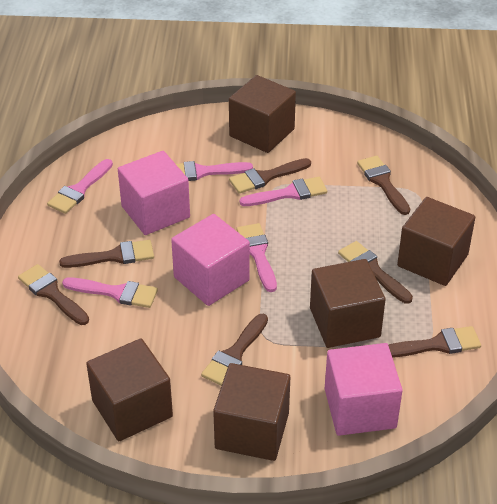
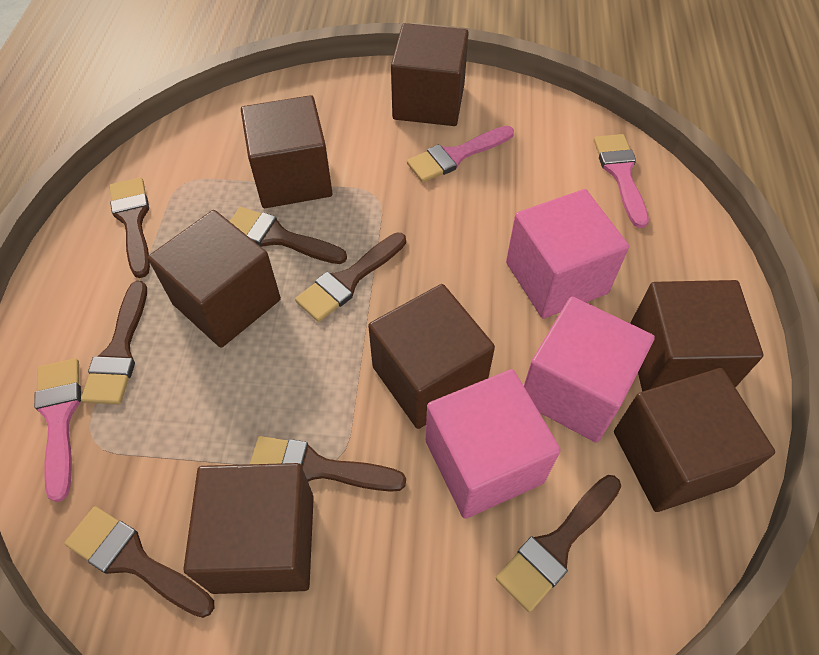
brown cube: 5 -> 7
pink brush: 5 -> 3

